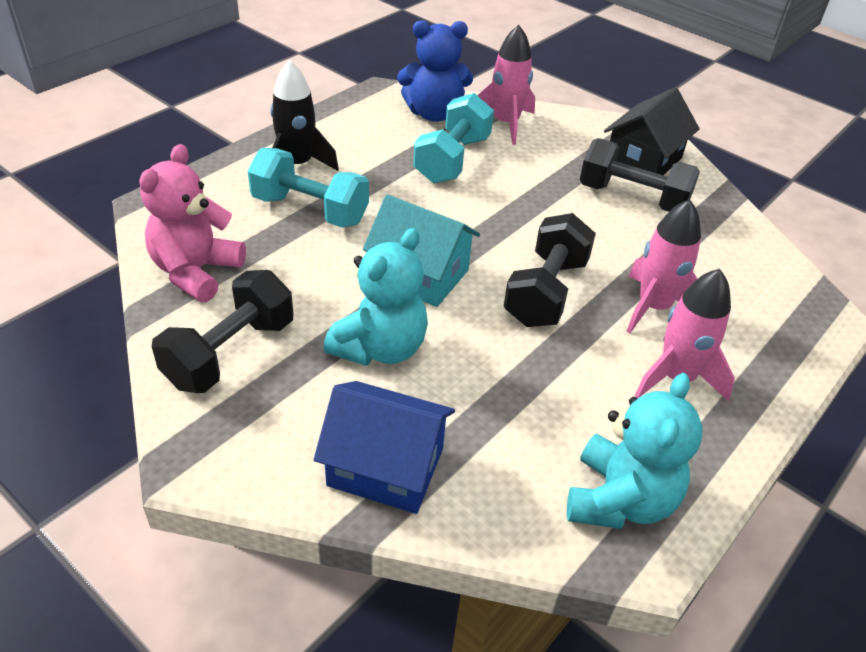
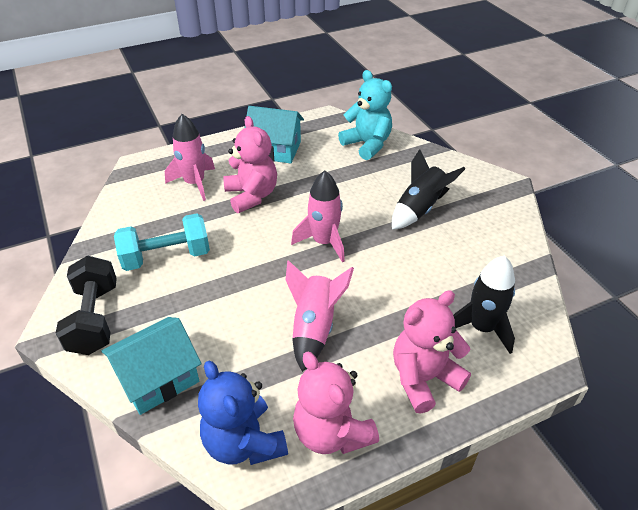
black dumbbell: 3 -> 1
black house: 1 -> 0
black rocket: 1 -> 2
blue house: 1 -> 0
pink teddy bear: 1 -> 3
turquoise dumbbell: 2 -> 1
turquoise house: 1 -> 2
turquoise teddy bear: 2 -> 1

